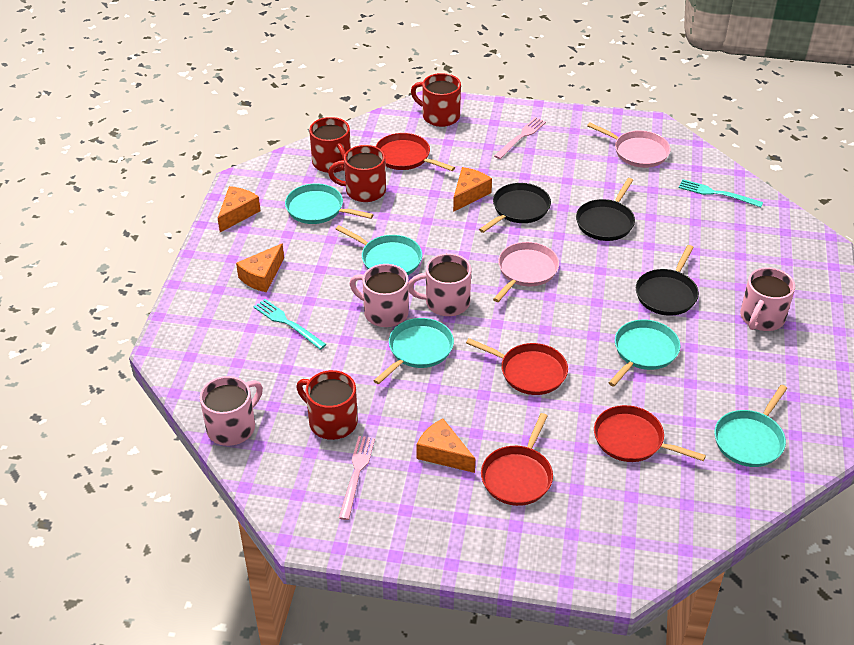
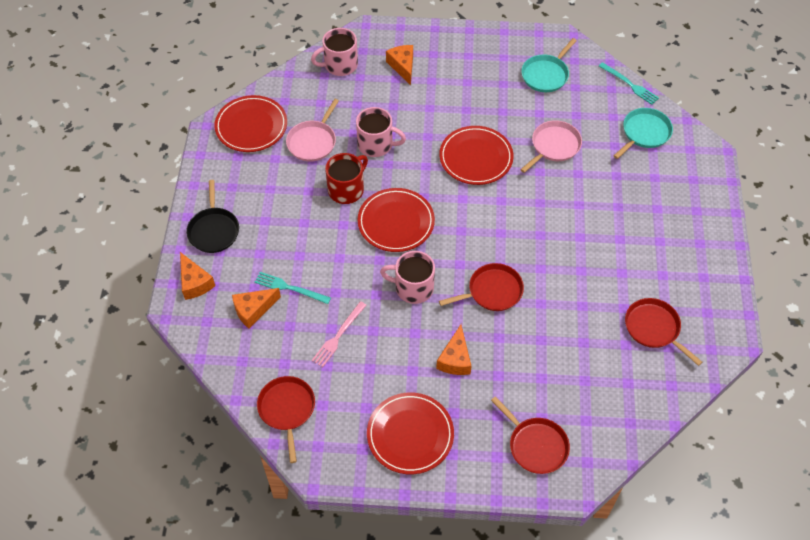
black pan: 3 -> 1
pink fork: 2 -> 1
pink mug: 4 -> 3
red mug: 4 -> 1
red plate: 0 -> 4
turquoise pan: 5 -> 2

